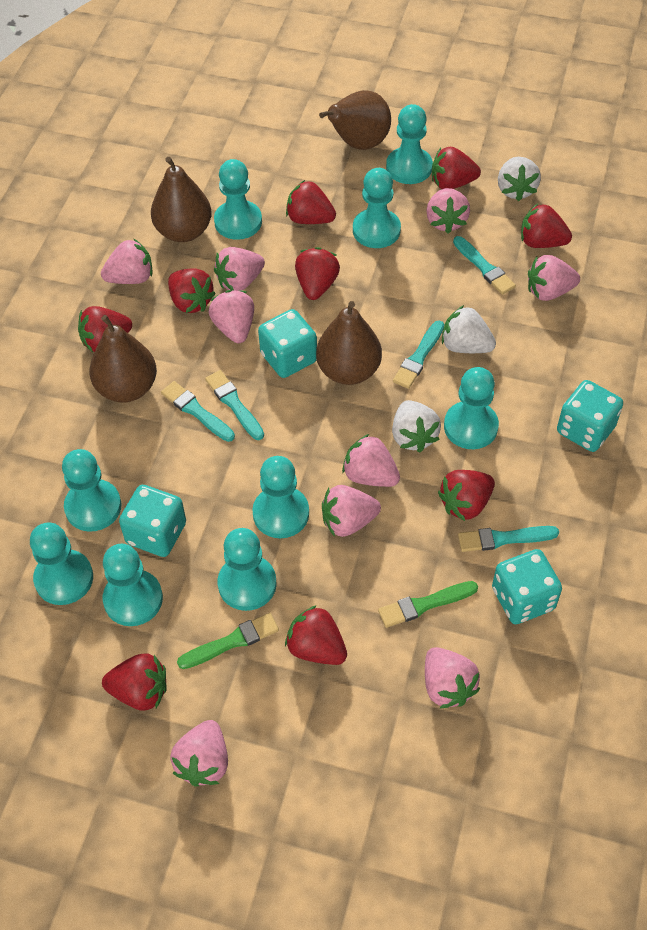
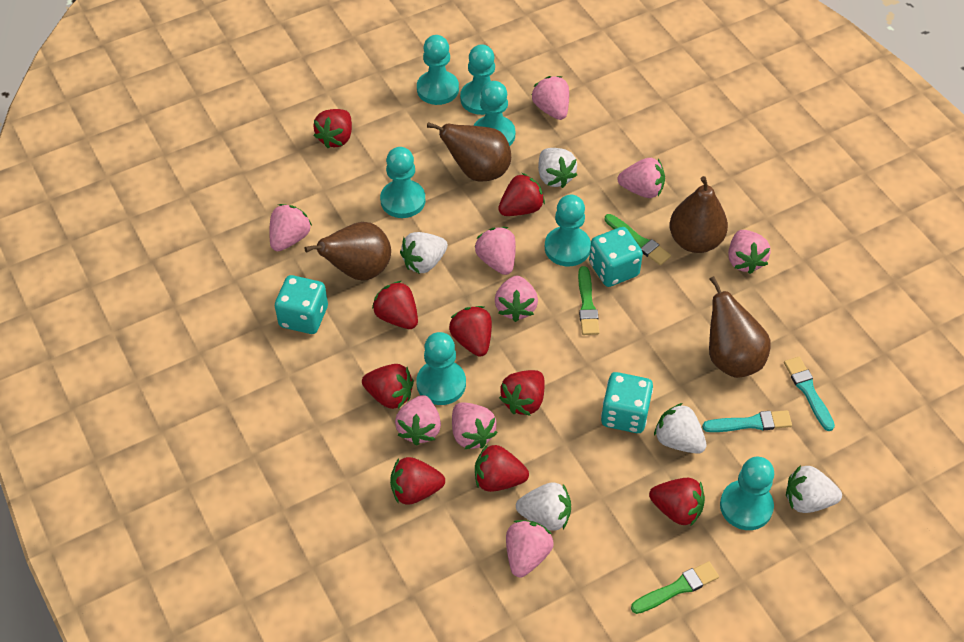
green brush: 2 -> 3
turquoise brush: 5 -> 2
turquoise dice: 4 -> 3
turquoise pawn: 9 -> 7
white strawberry: 3 -> 5

